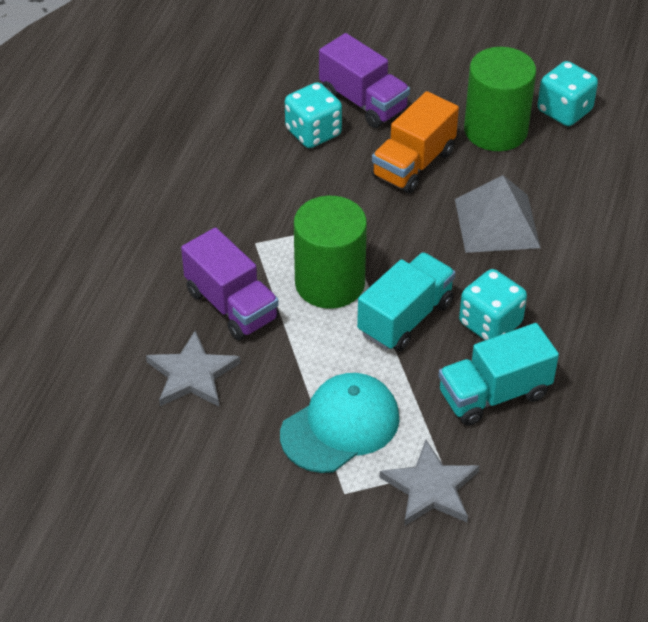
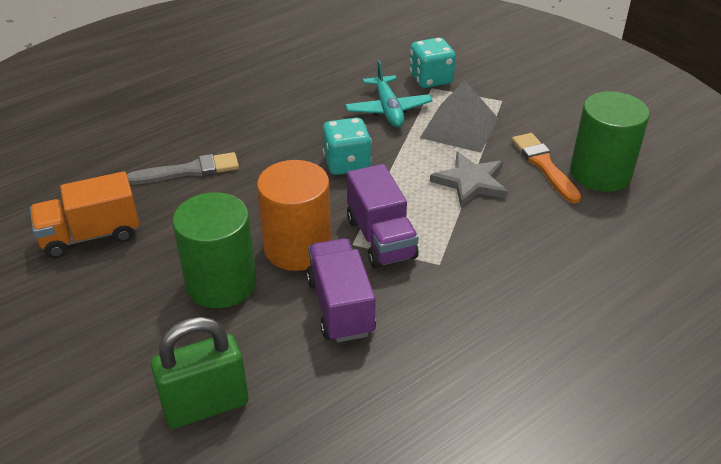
green padlock: 0 -> 1
grey brush: 0 -> 1
grey star: 2 -> 1
orange brush: 0 -> 1
orange cylinder: 0 -> 1
turquoise cap: 1 -> 0
turquoise dice: 3 -> 2
turquoise plane: 0 -> 1
turquoise truck: 2 -> 0

